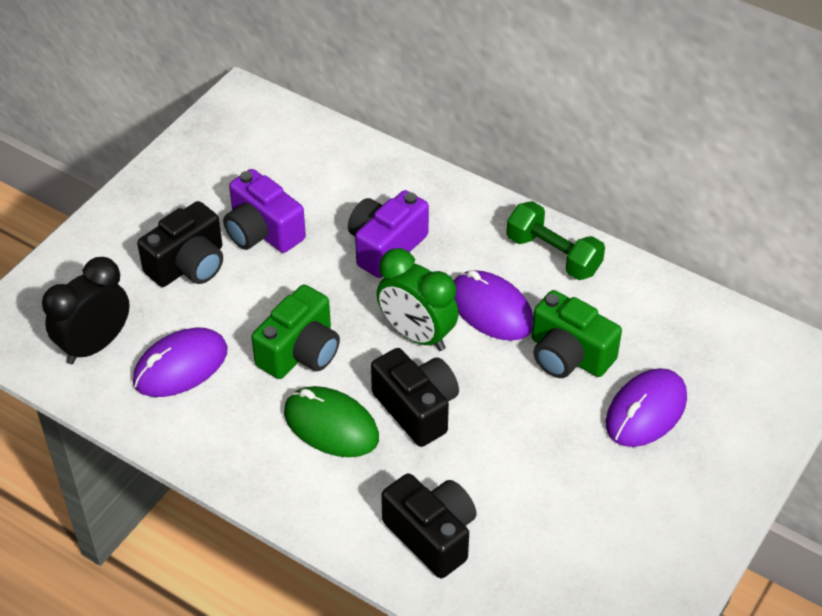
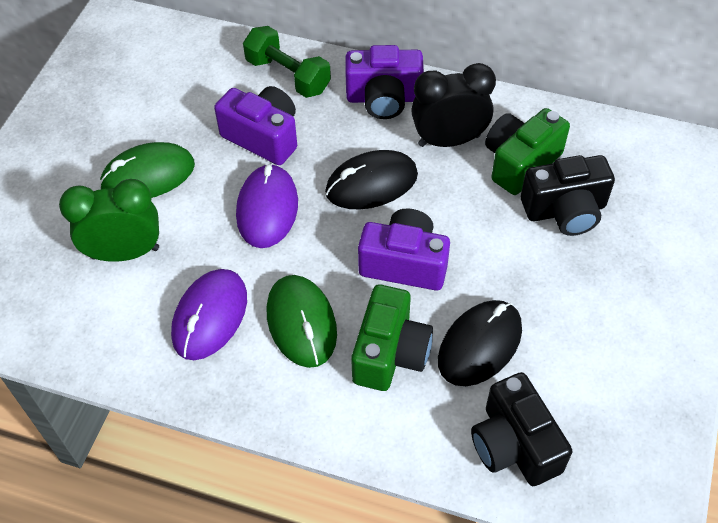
black camera: 3 -> 2
black mouse: 0 -> 2
green mouse: 1 -> 2
purple camera: 2 -> 3
purple mouse: 3 -> 2

